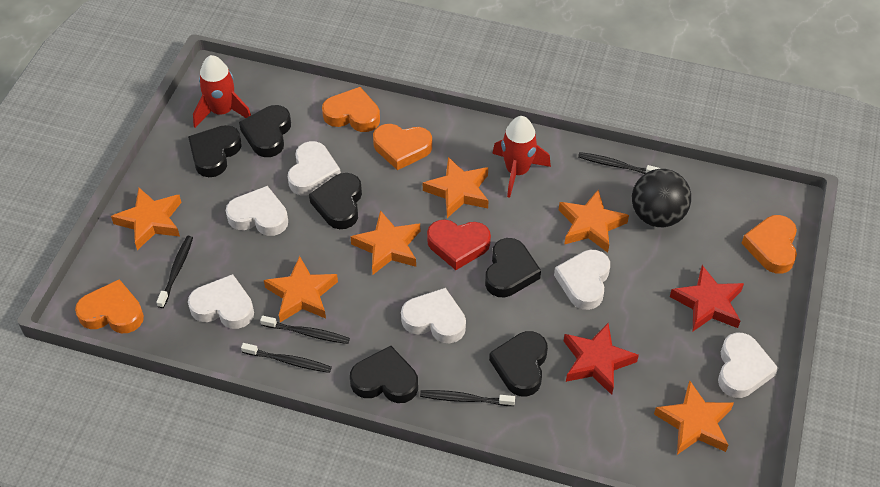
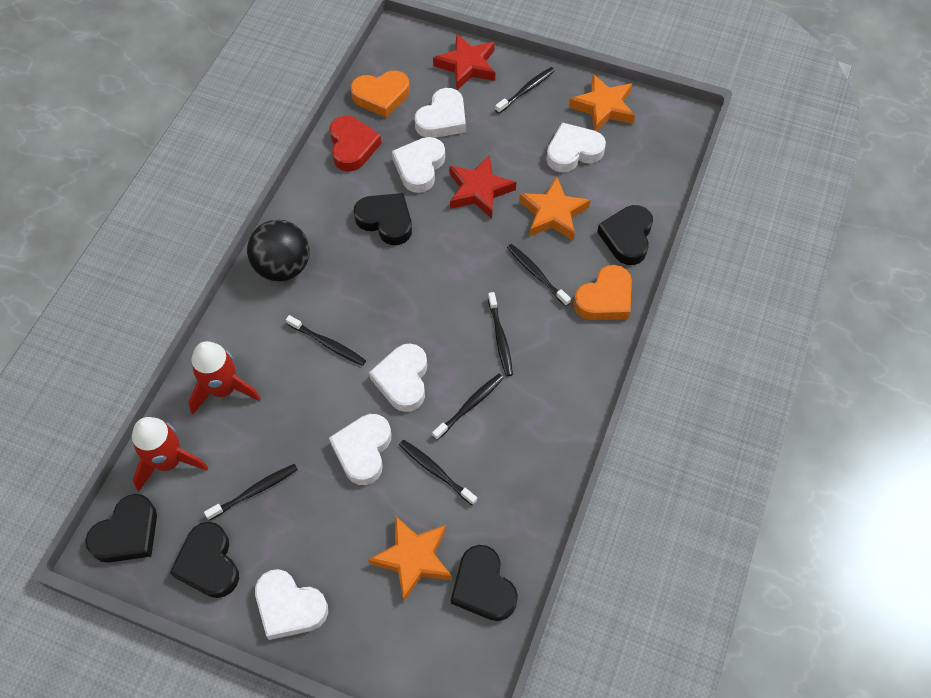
black heart: 6 -> 5
black toothbrush: 5 -> 7
orange heart: 4 -> 2
orange star: 6 -> 3

